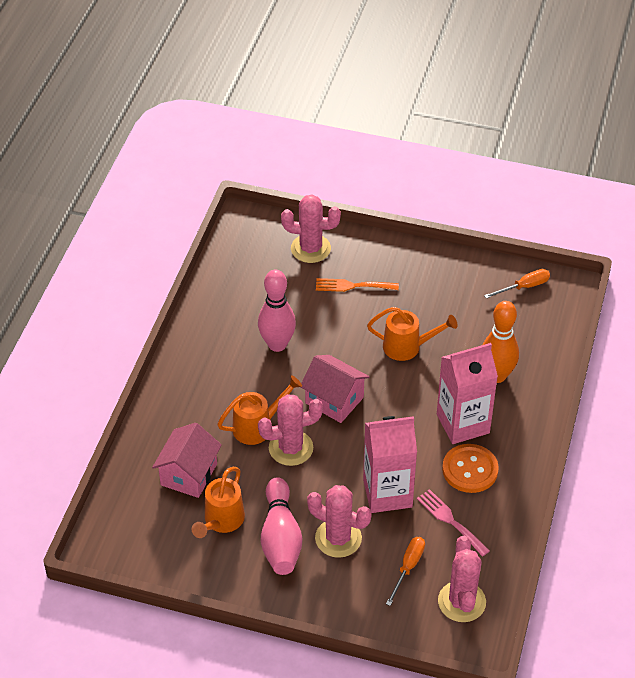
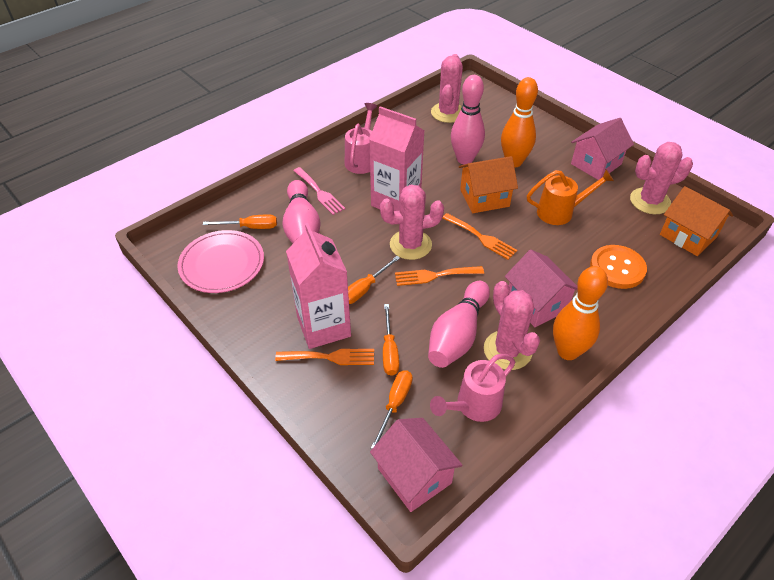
orange bowling pin: 1 -> 2
orange fork: 1 -> 3
orange house: 0 -> 2
orange screwdriver: 2 -> 4
orange watering can: 3 -> 1
pink bowling pin: 2 -> 3
pink house: 2 -> 3
pink plate: 0 -> 1
pink watering can: 0 -> 2

